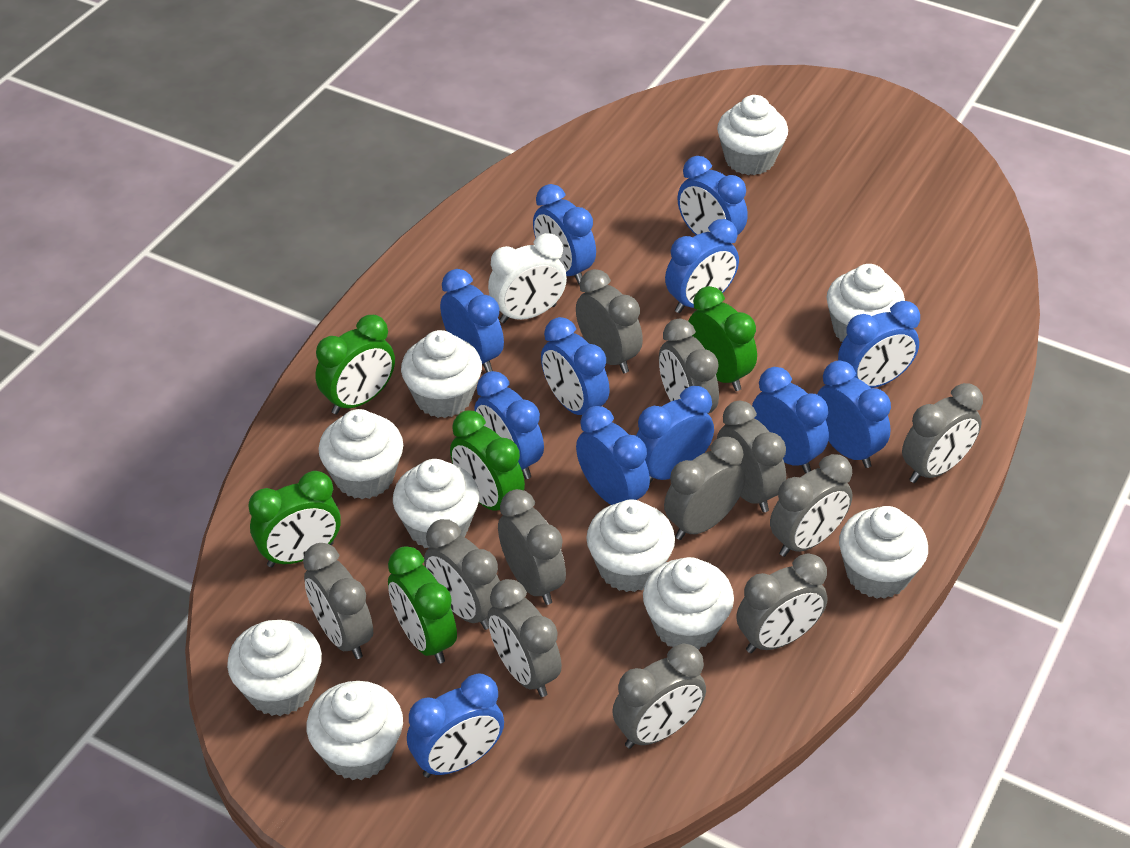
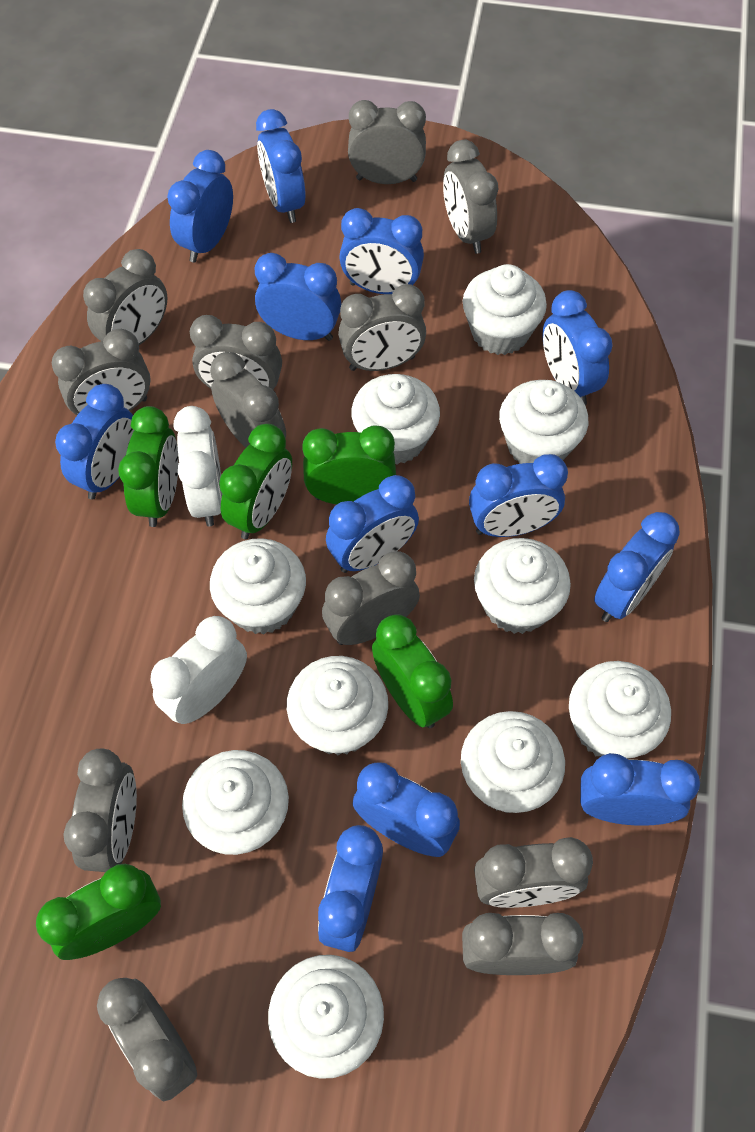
white clock: 1 -> 2

